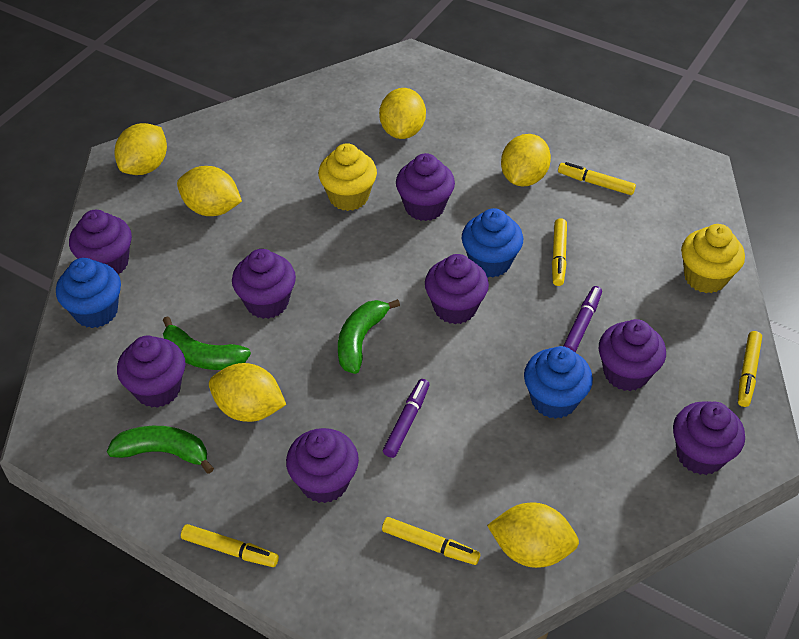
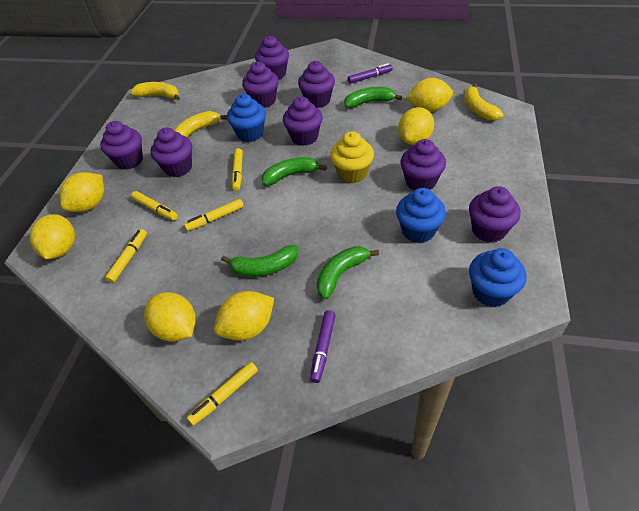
green banana: 3 -> 4
yellow banana: 0 -> 3
yellow cupcake: 2 -> 1

